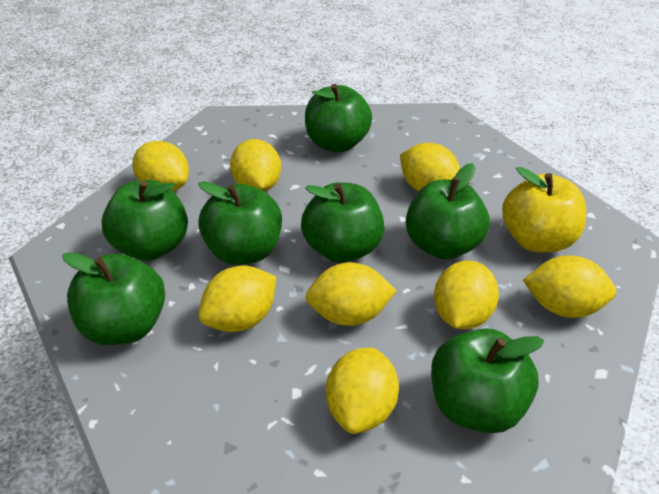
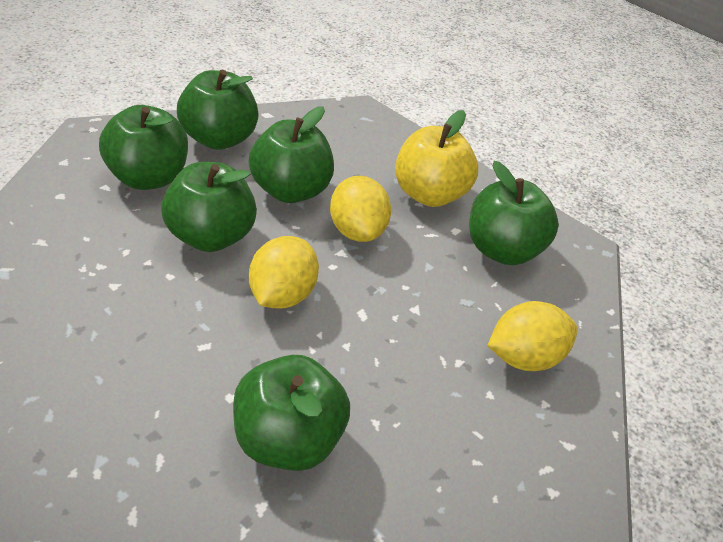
green apple: 7 -> 6
yellow lemon: 8 -> 3

